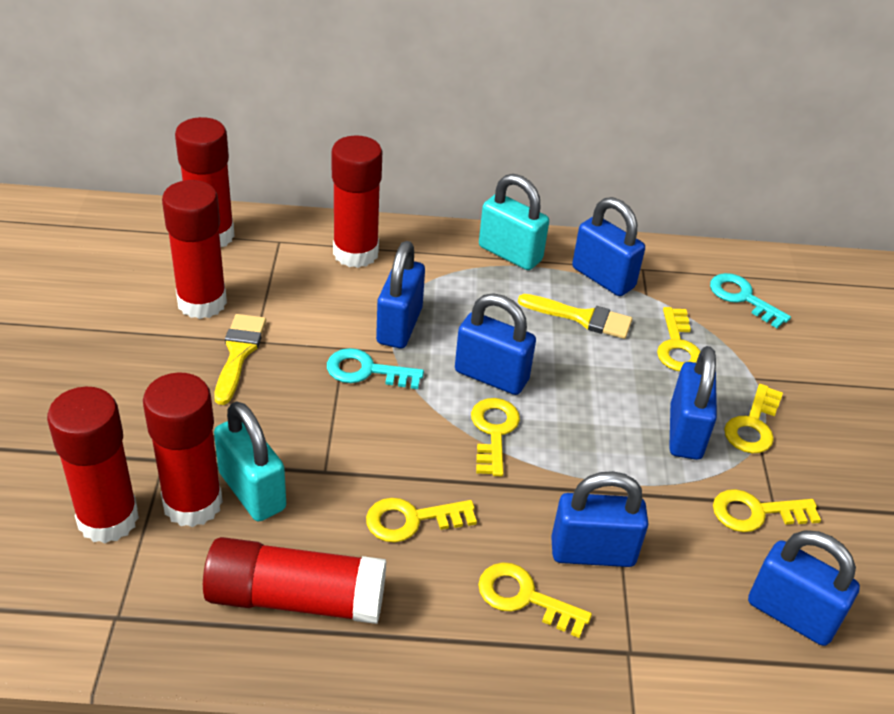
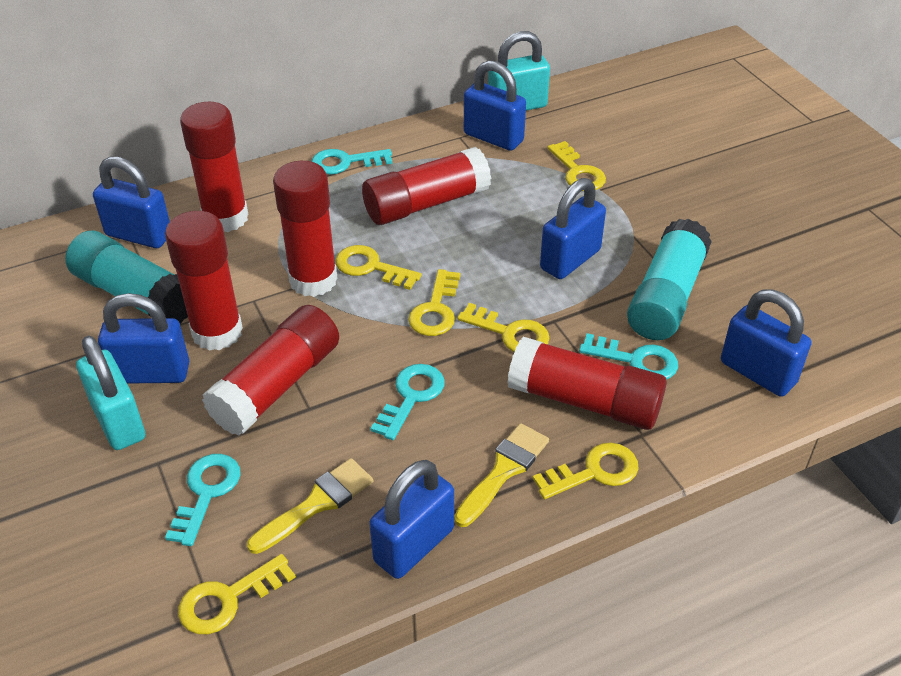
turquoise glue stick: 0 -> 2
turquoise key: 2 -> 4

